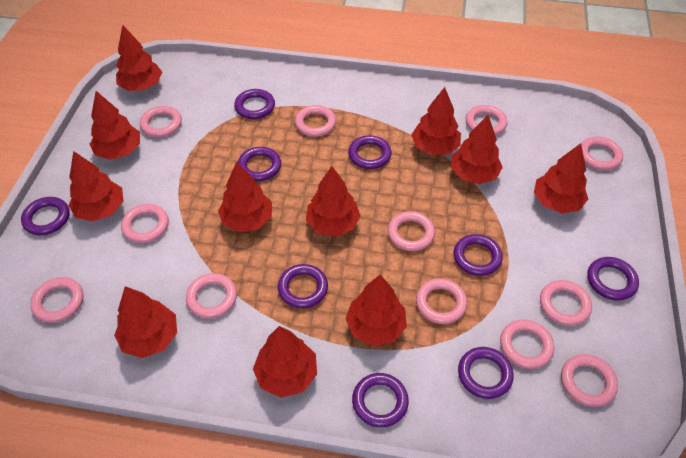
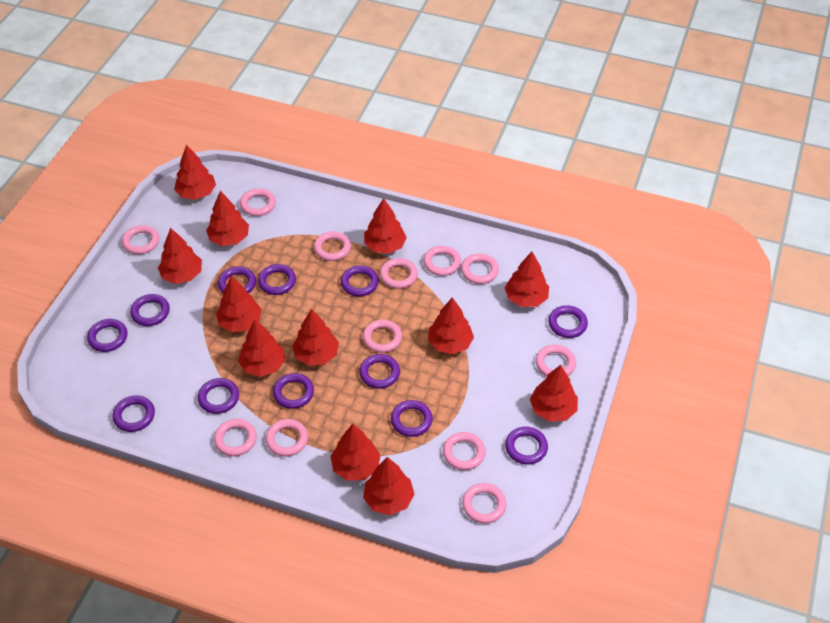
purple ring: 9 -> 12
red tree: 11 -> 12

